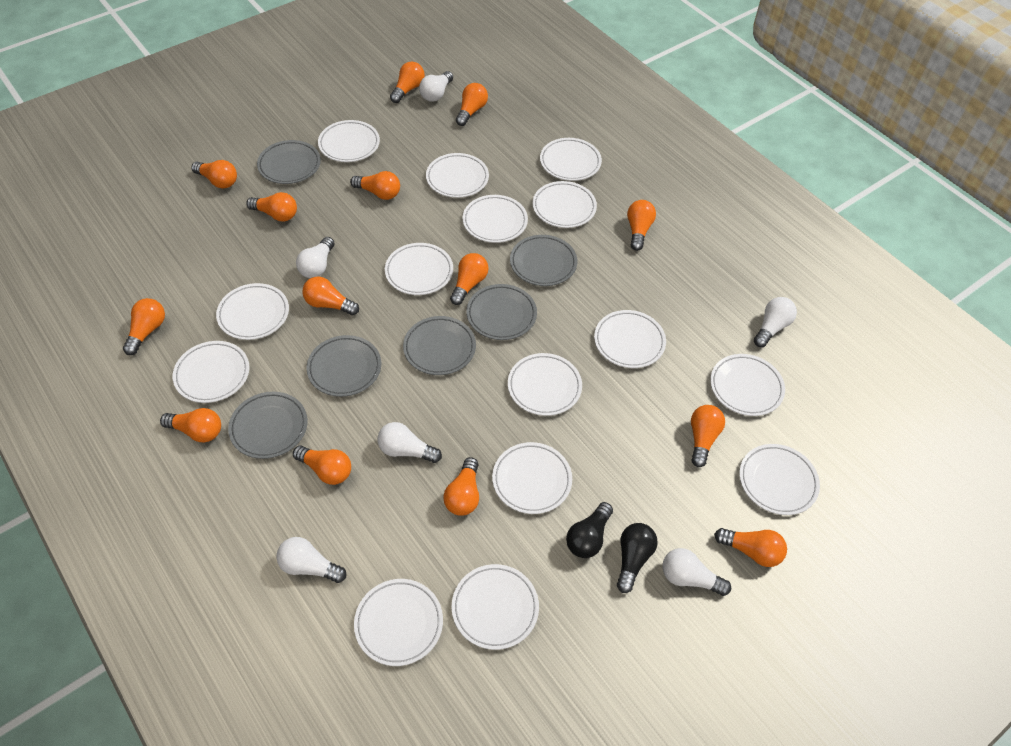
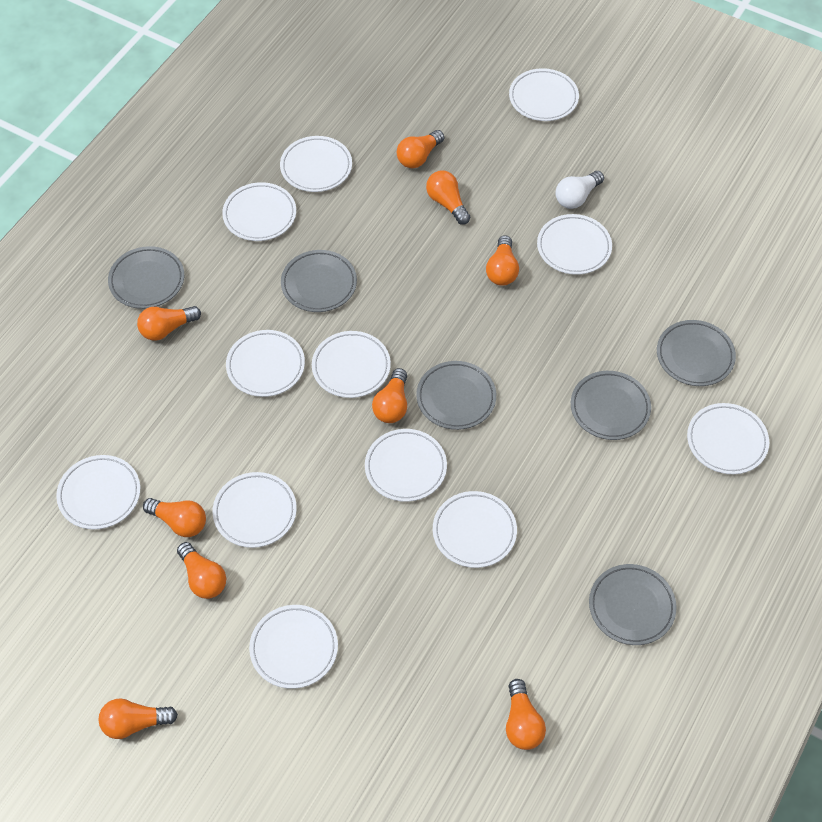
black light bulb: 2 -> 0
orange light bulb: 14 -> 9
white light bulb: 6 -> 1
white plate: 15 -> 12

